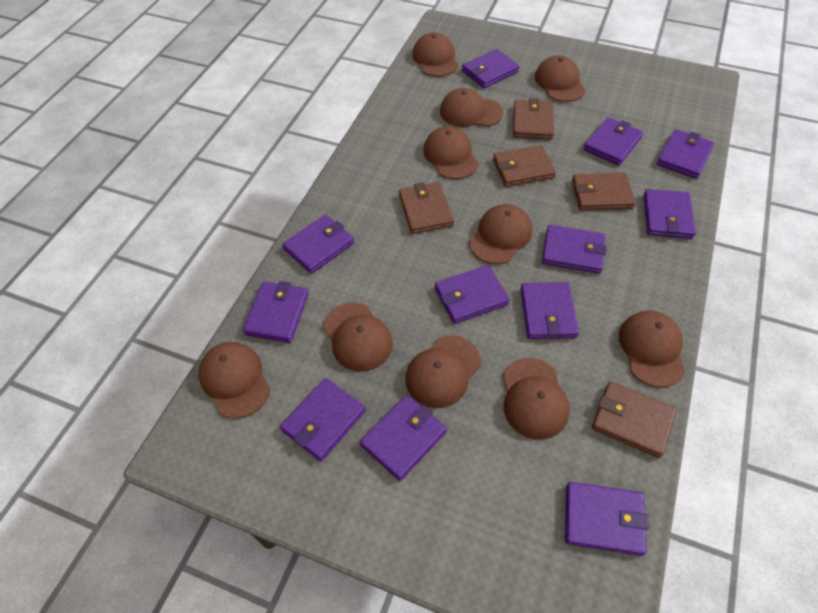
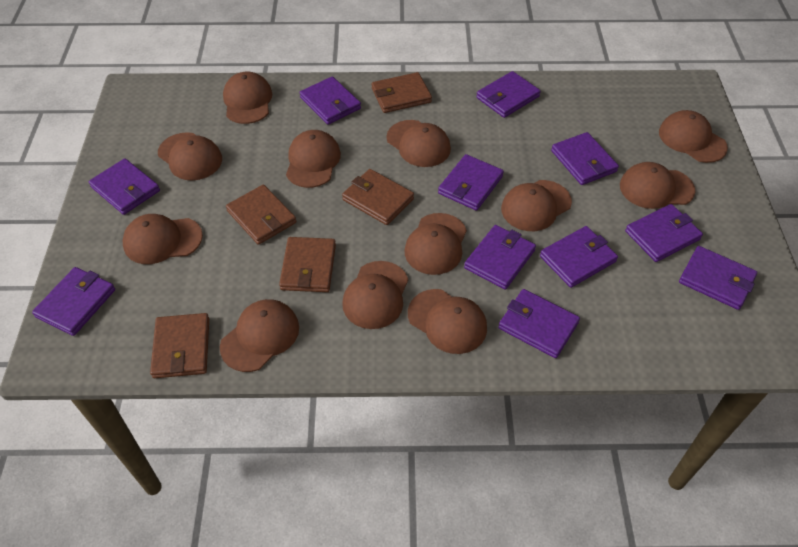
brown cap: 10 -> 12
purple wallet: 12 -> 11

